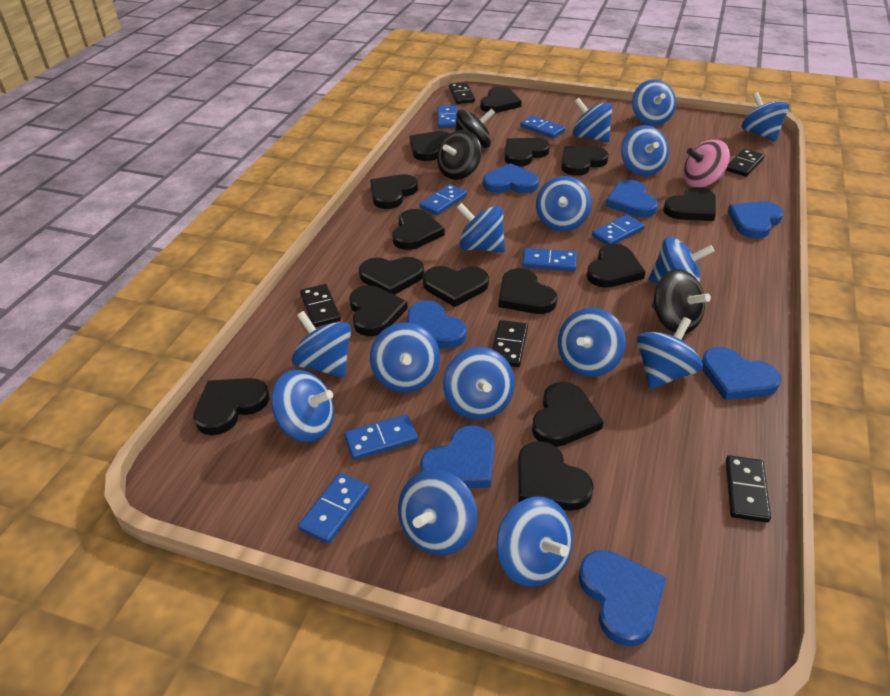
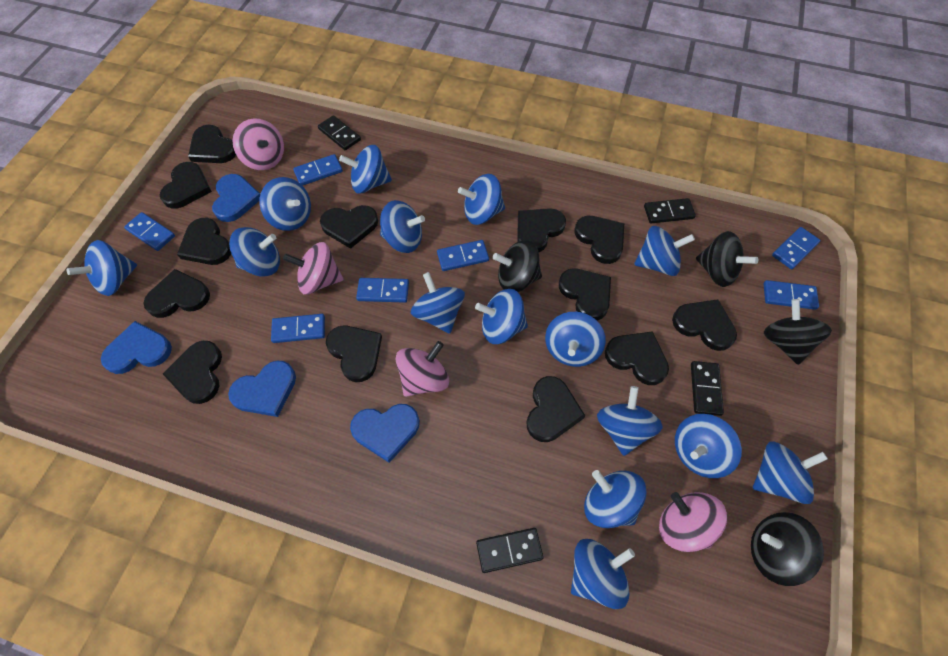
black domino: 5 -> 4
black heart: 15 -> 13
black spinning top: 3 -> 4
blue heart: 7 -> 4
pink spinning top: 1 -> 4

